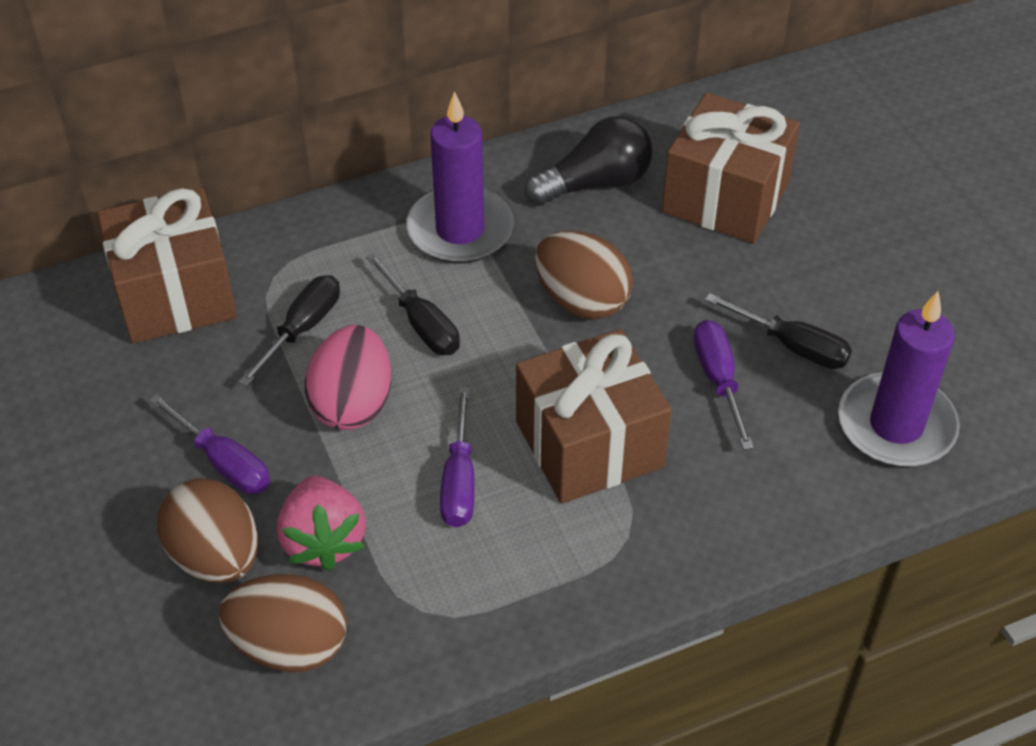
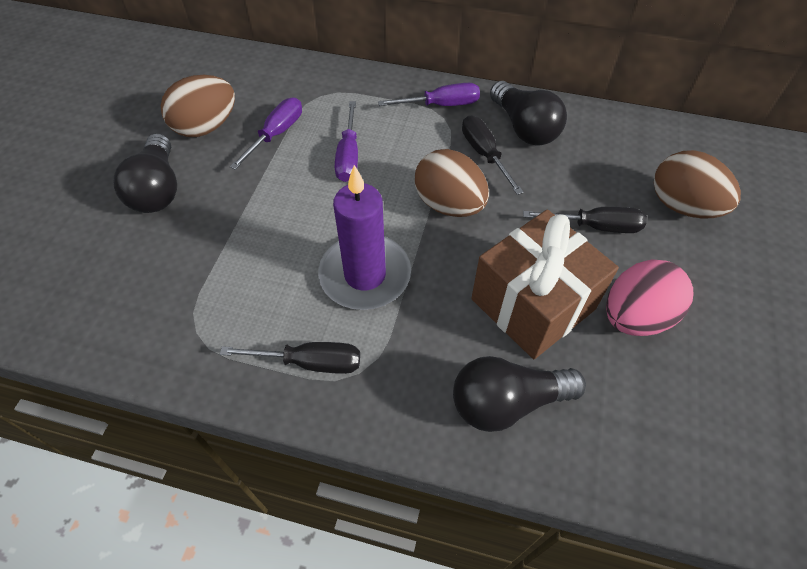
black light bulb: 1 -> 3
brown gift: 3 -> 1
pink strawberry: 1 -> 0
purple candle: 2 -> 1

